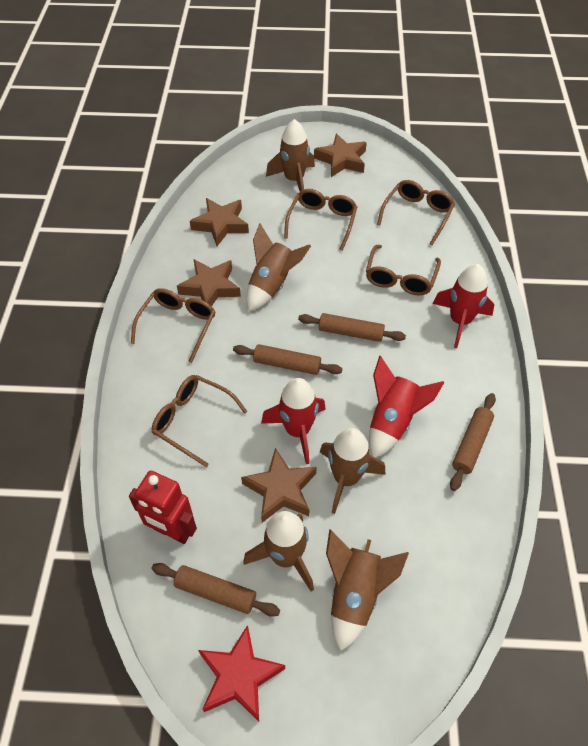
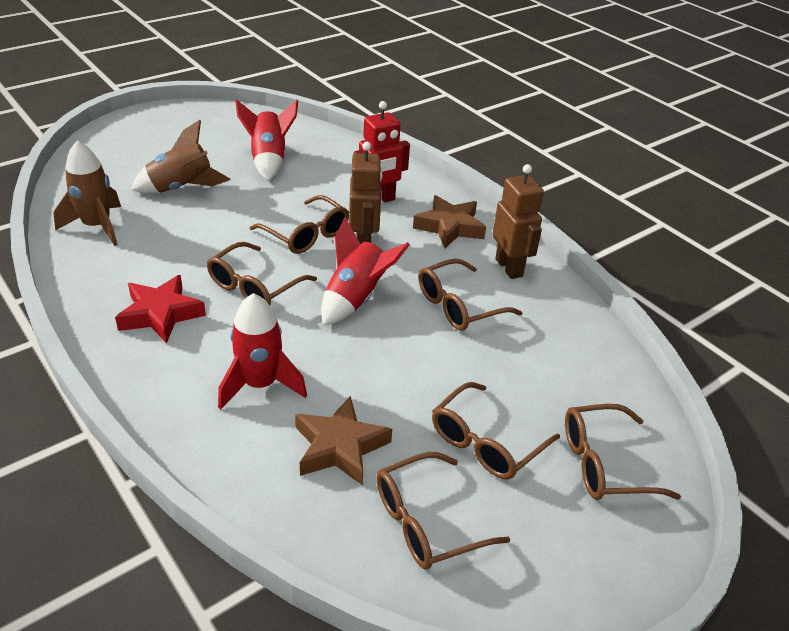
brown glasses: 5 -> 6
brown robot: 0 -> 2
brown rocket: 5 -> 2
brown rolling pin: 4 -> 0
brown star: 4 -> 2

